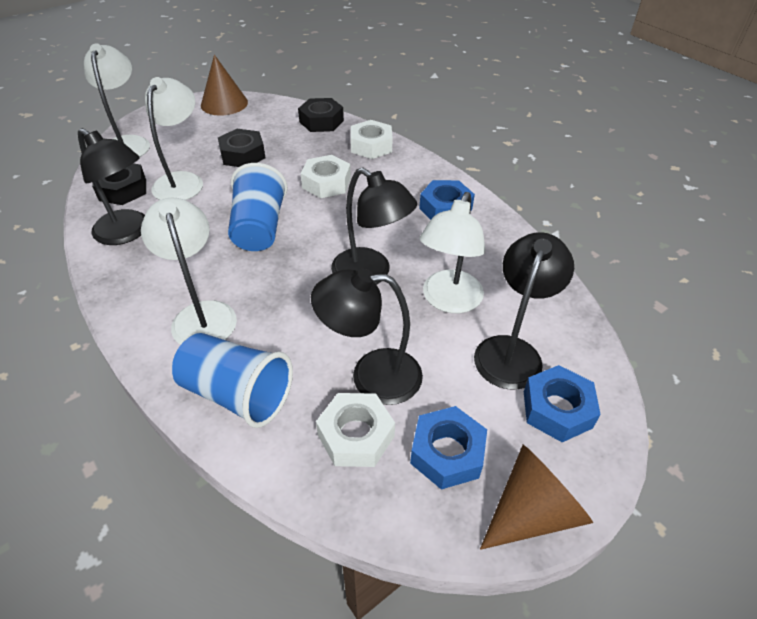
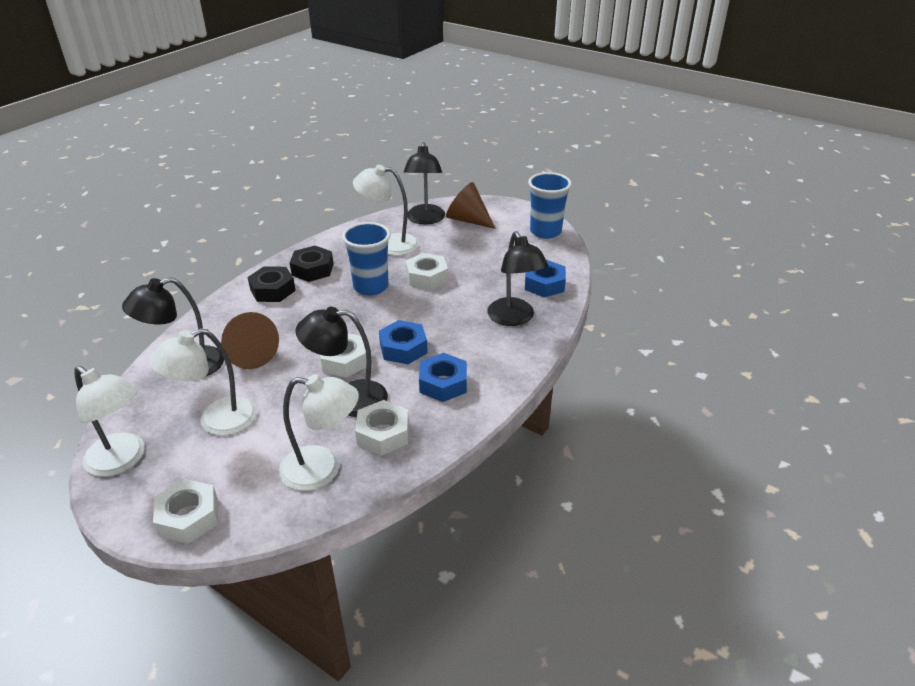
black nut: 3 -> 2
white nut: 3 -> 4

